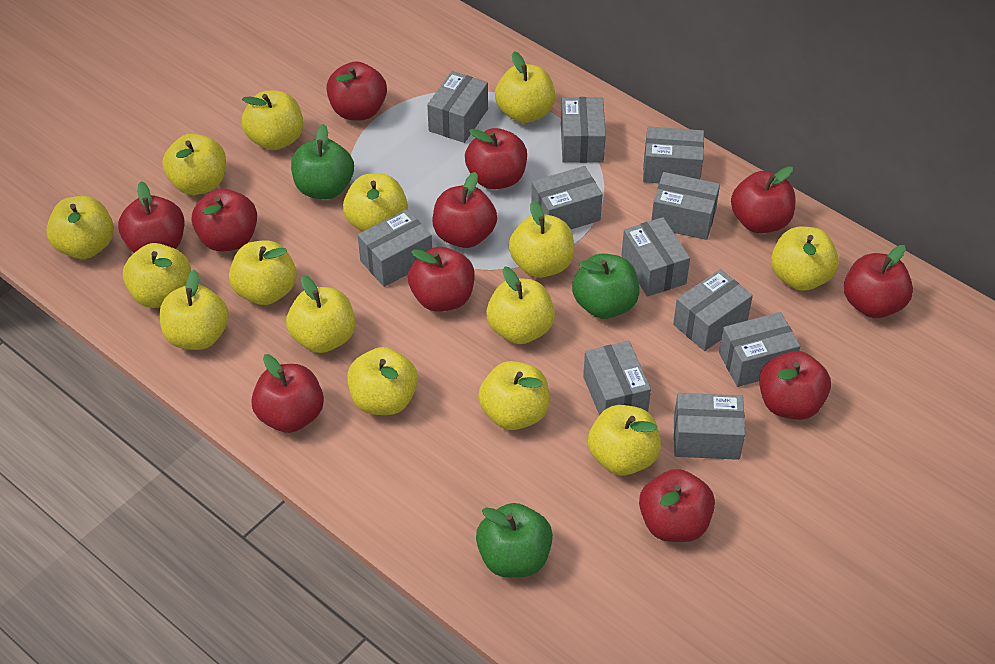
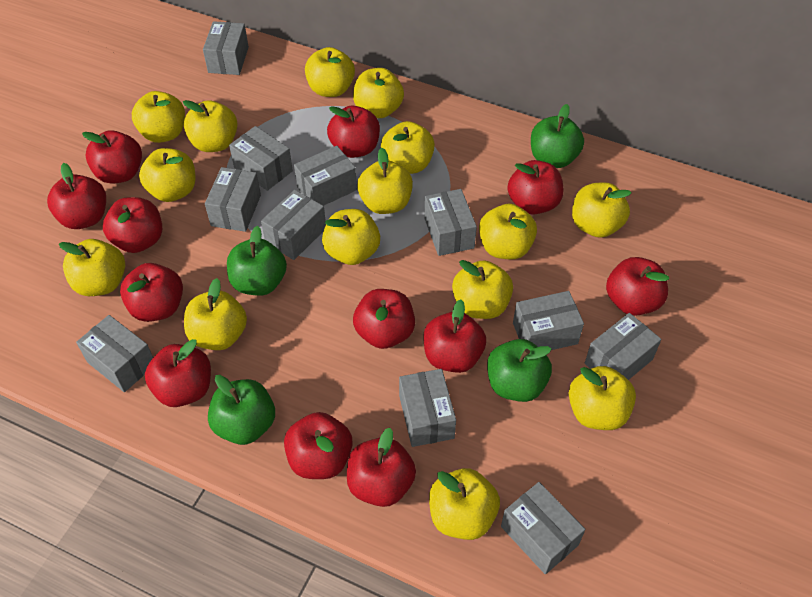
green apple: 3 -> 4
red apple: 11 -> 12

